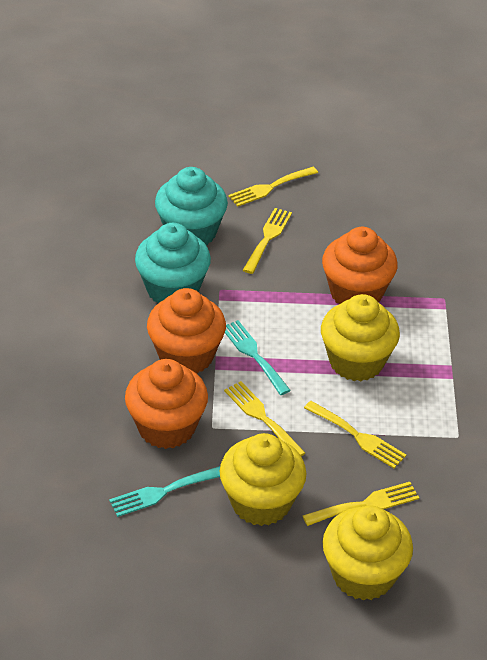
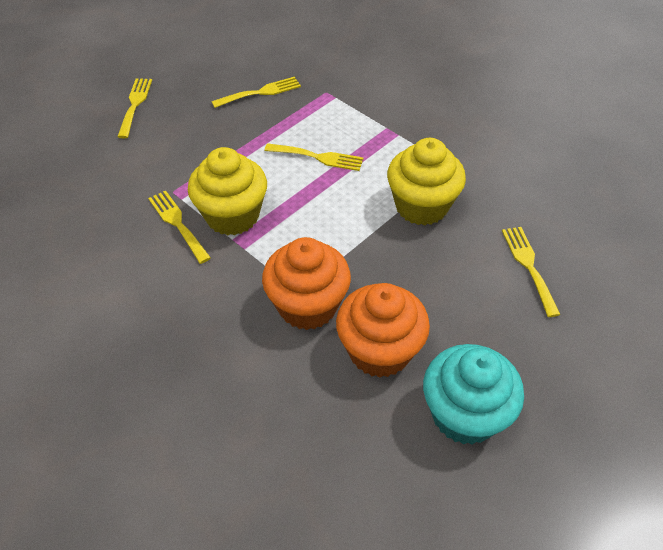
orange cupcake: 3 -> 2
turquoise cupcake: 2 -> 1
turquoise fork: 2 -> 0
yellow cupcake: 3 -> 2

